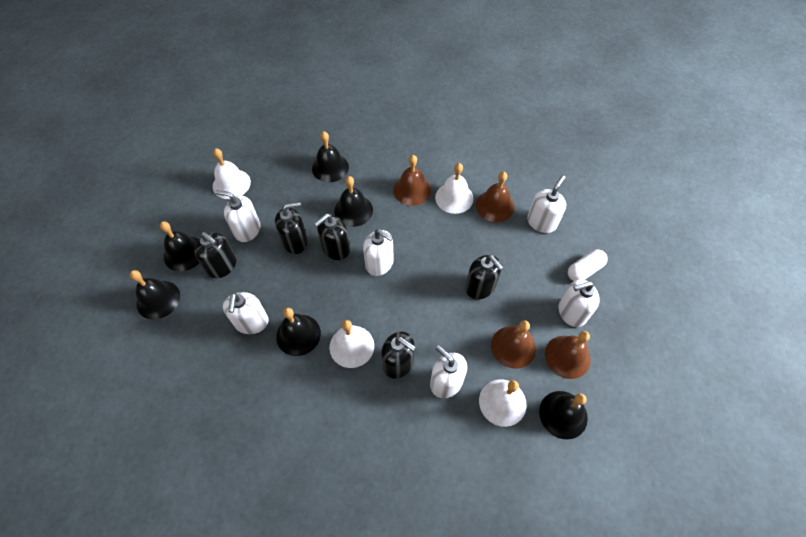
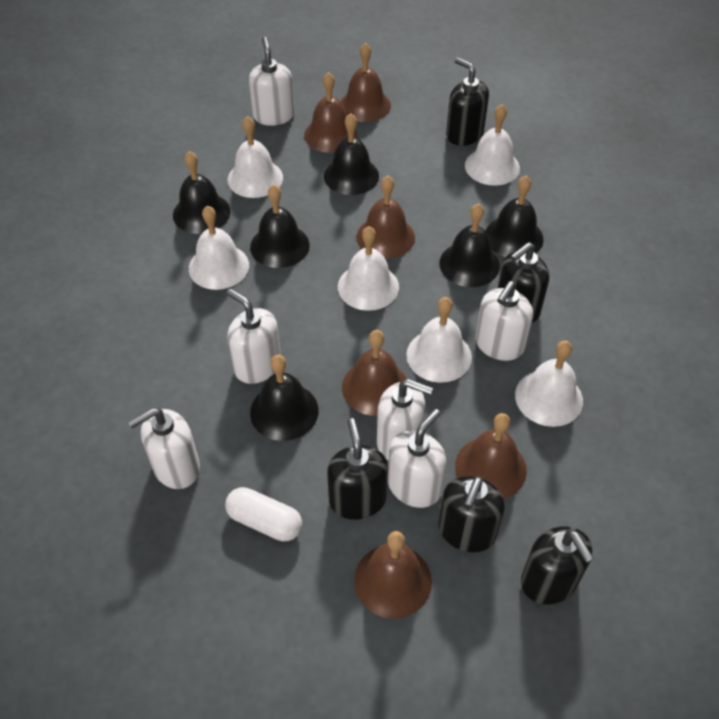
brown bell: 4 -> 6
white bell: 4 -> 6

